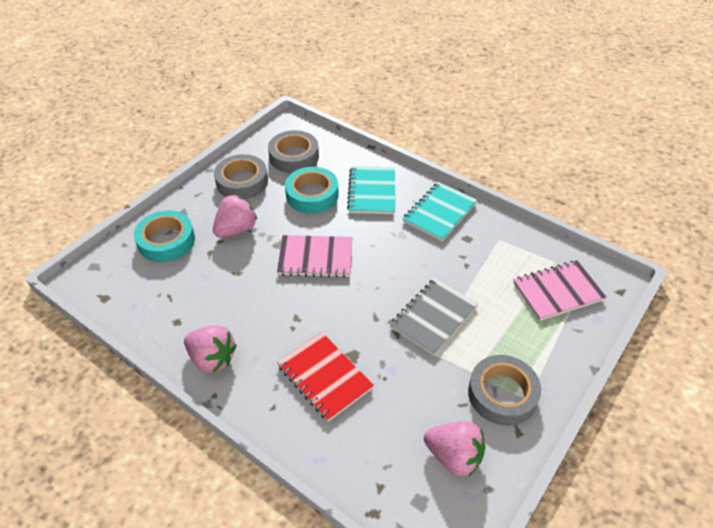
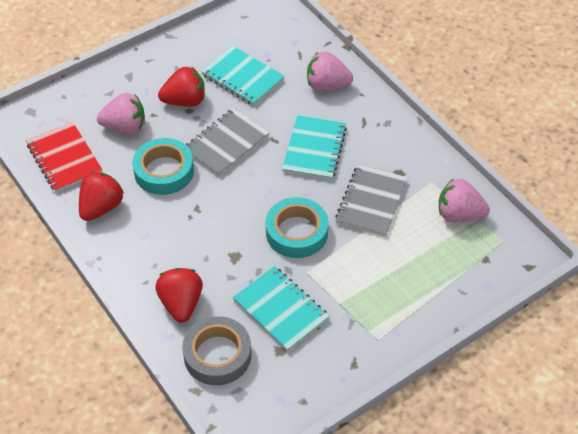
grey notebook: 1 -> 2
grey tape: 3 -> 1
pink notebook: 2 -> 0
red strawberry: 0 -> 3
turquoise notebook: 2 -> 3

